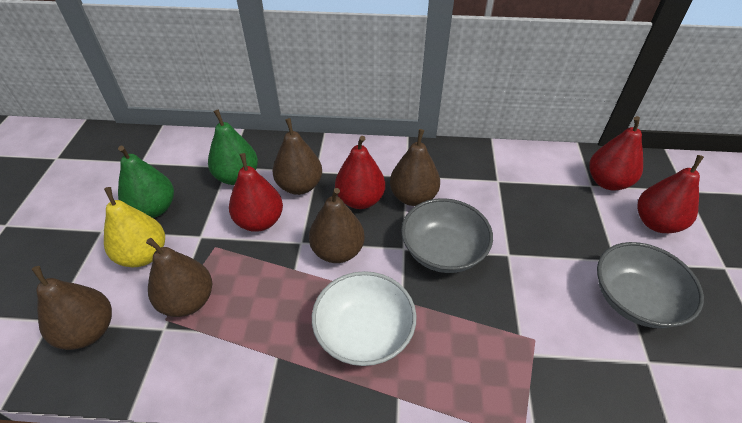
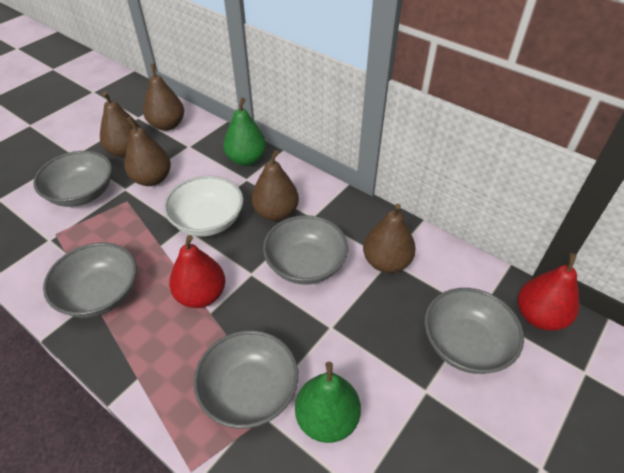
grey bowl: 2 -> 5
red pear: 4 -> 2
yellow pear: 1 -> 0

